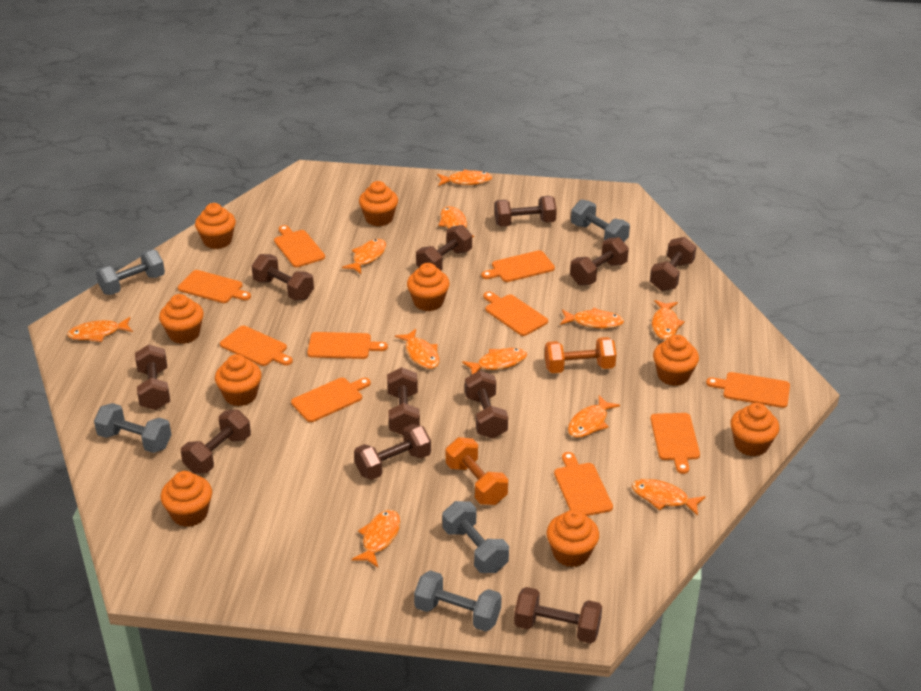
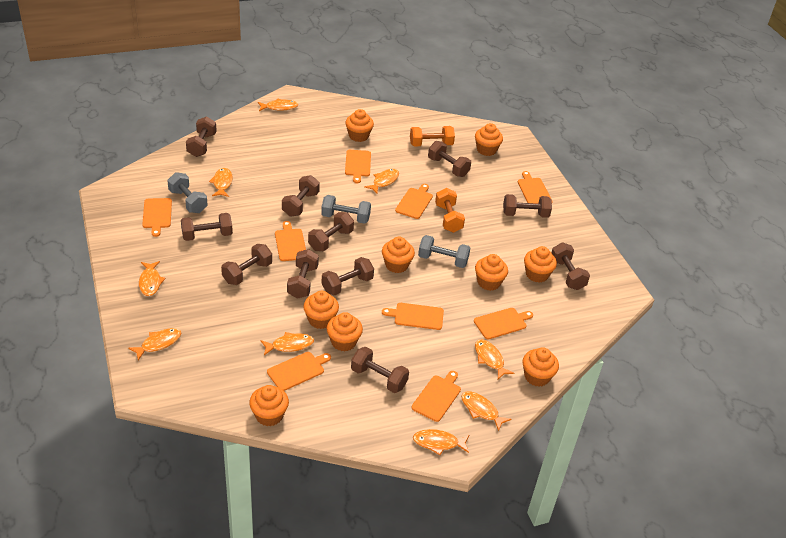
grey dumbbell: 5 -> 3
orange cutting board: 10 -> 9
orange fish: 11 -> 9

